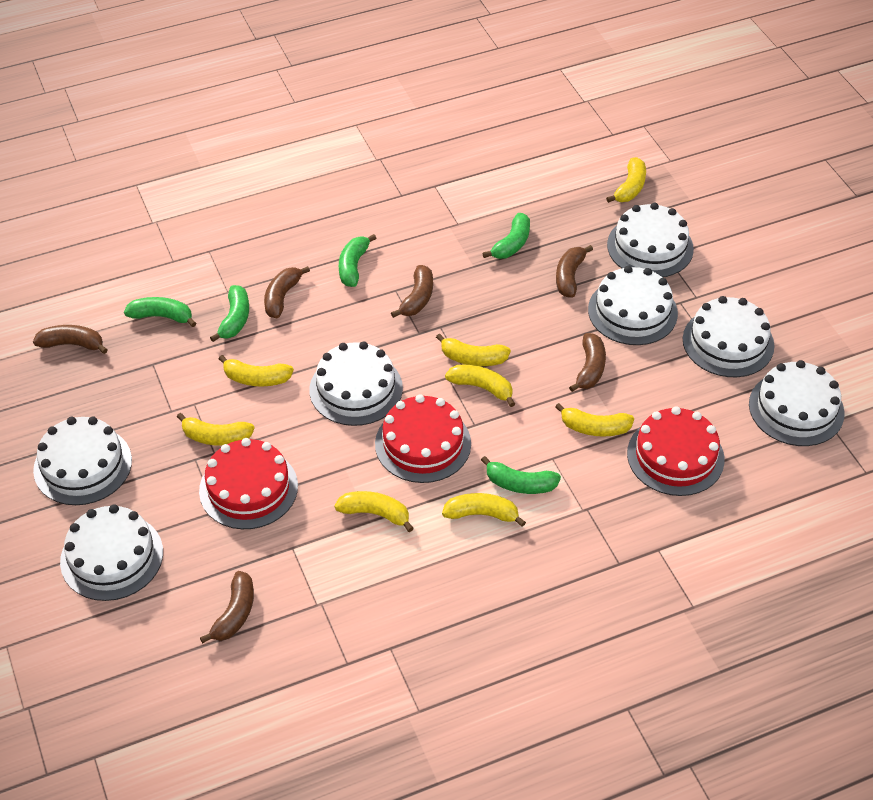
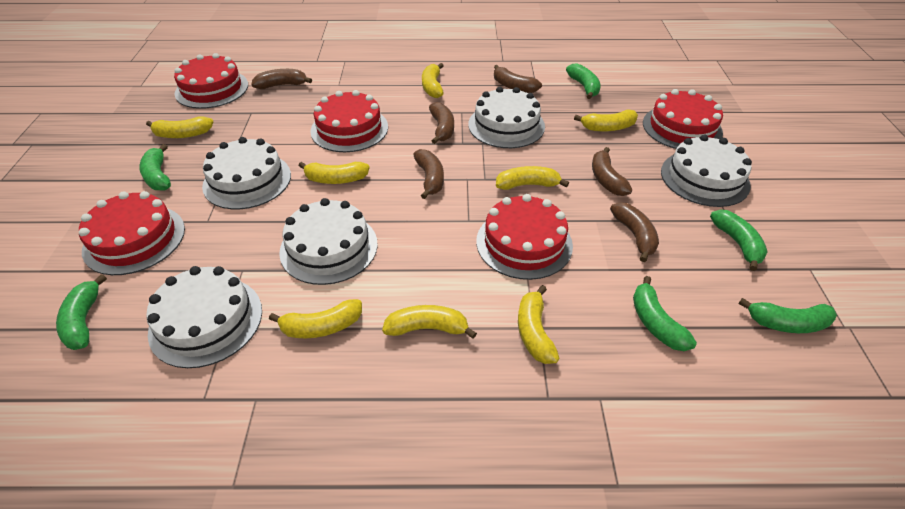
green banana: 5 -> 6
red cake: 3 -> 5
white cake: 7 -> 5

